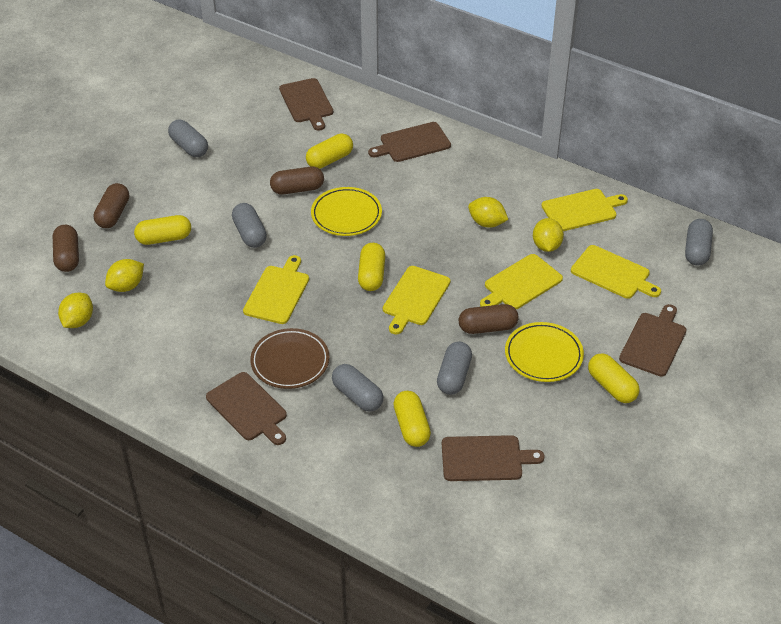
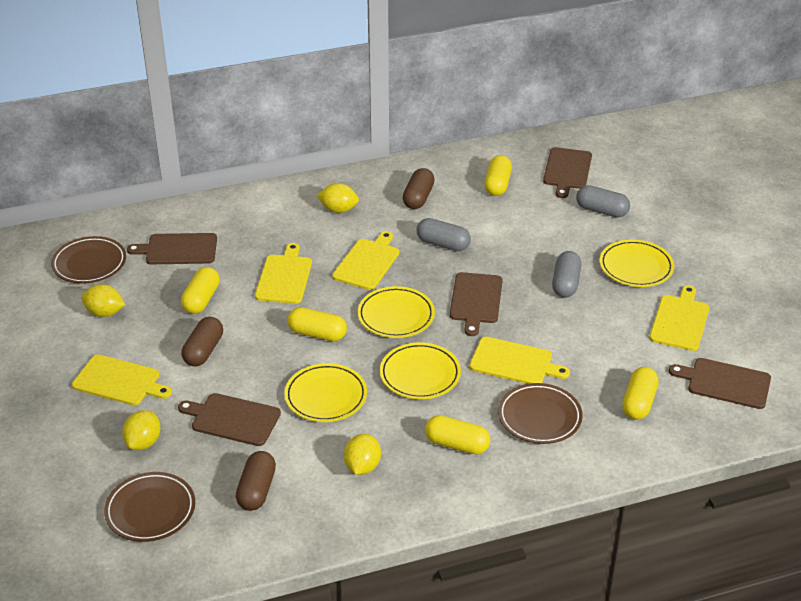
brown capsule: 4 -> 3
brown plate: 1 -> 3
grey capsule: 5 -> 3
yellow plate: 2 -> 4

